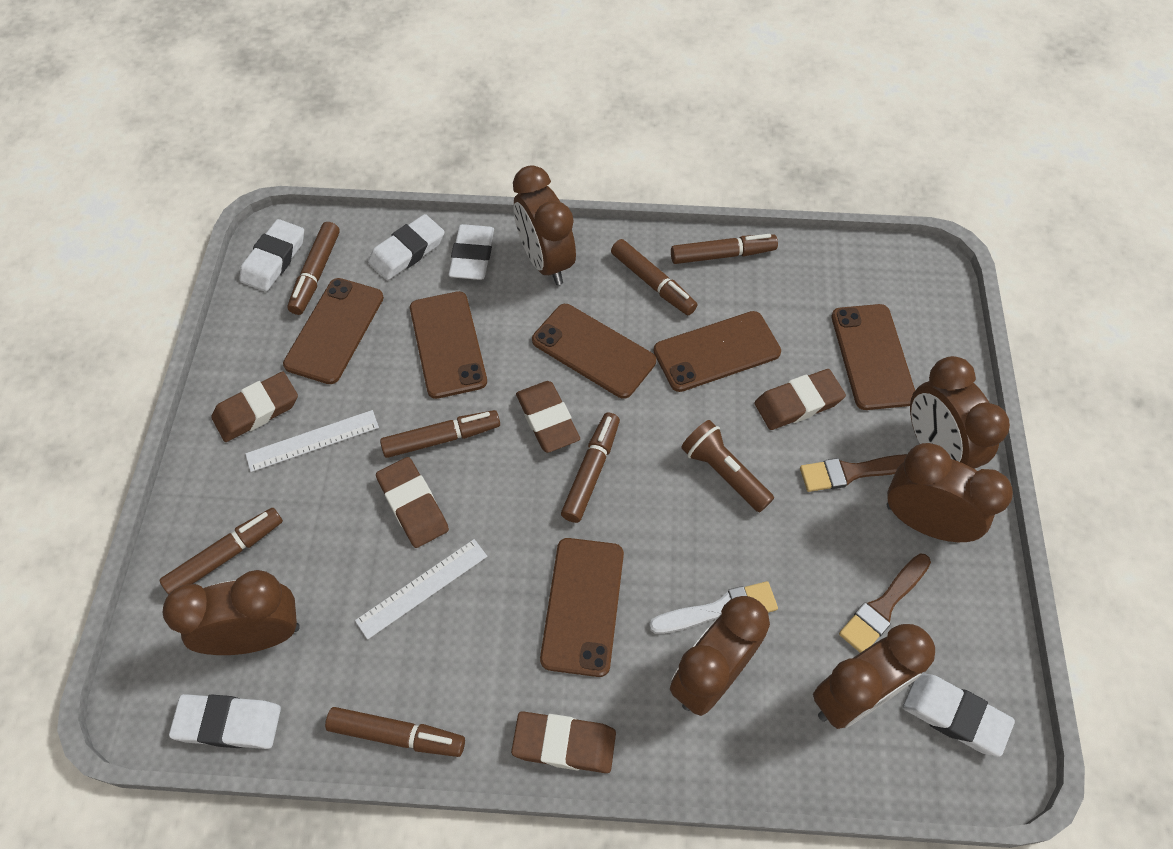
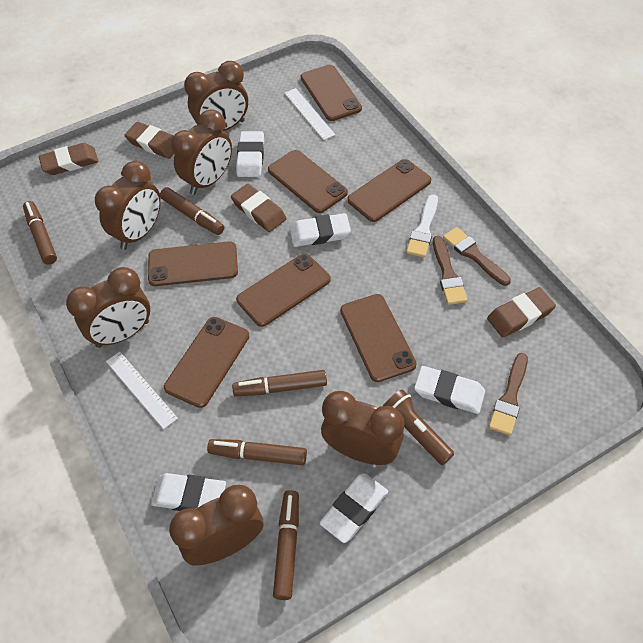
brown brush: 2 -> 3
brown eraser: 5 -> 4
brown marker: 7 -> 5
brown phone: 6 -> 7

